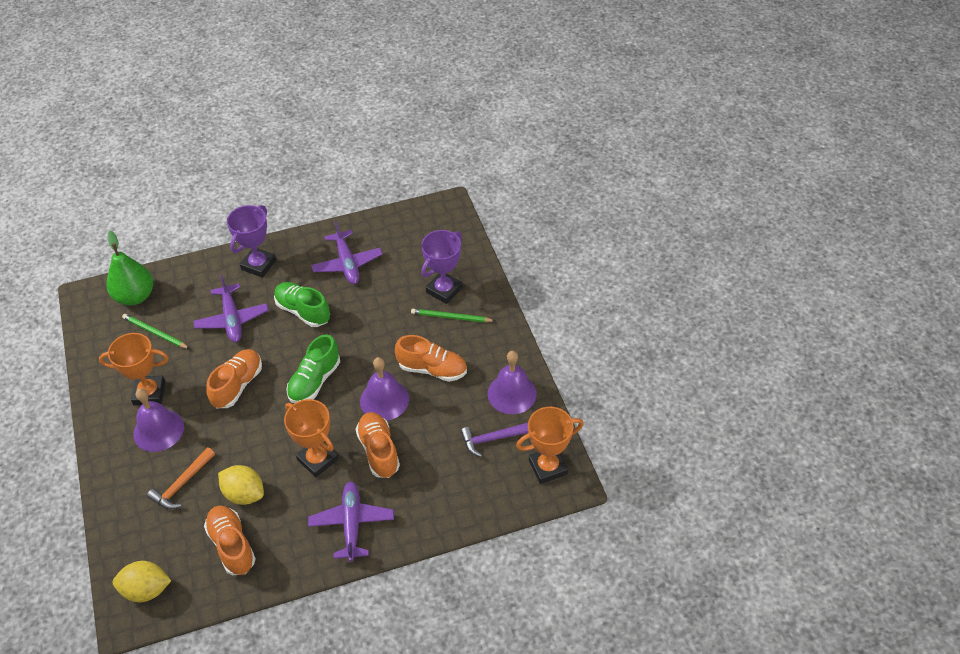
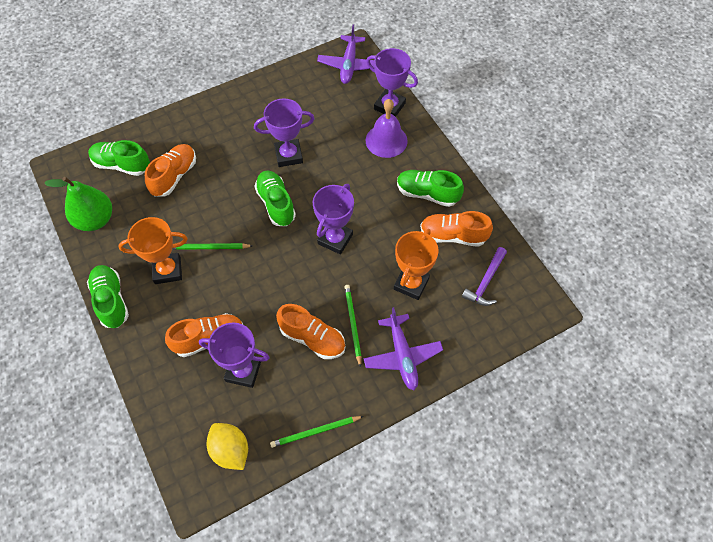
green pencil: 2 -> 3
green shoe: 2 -> 4
orange hammer: 1 -> 0
orange trophy: 3 -> 2
purple bell: 3 -> 1
purple plane: 3 -> 2
purple trophy: 2 -> 4
yellow lemon: 2 -> 1

